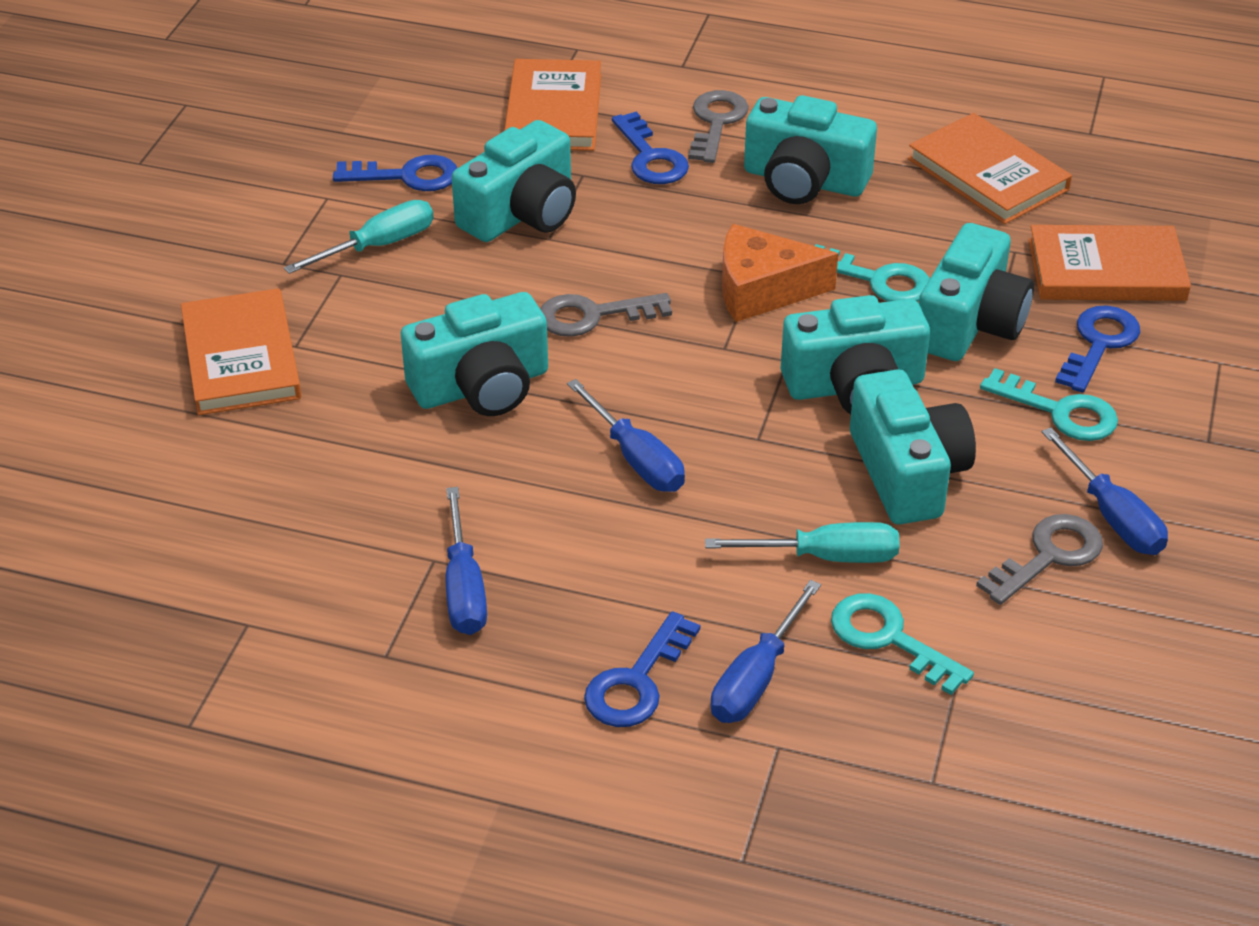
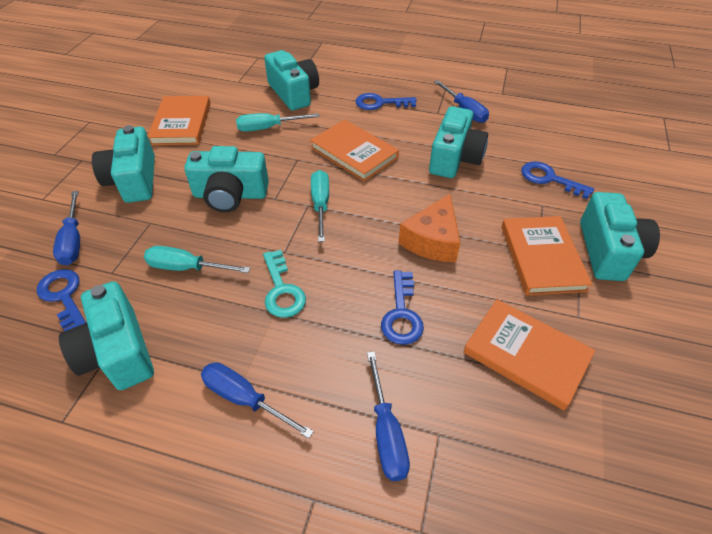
grey key: 3 -> 0
turquoise key: 3 -> 1
turquoise screwdriver: 2 -> 3

